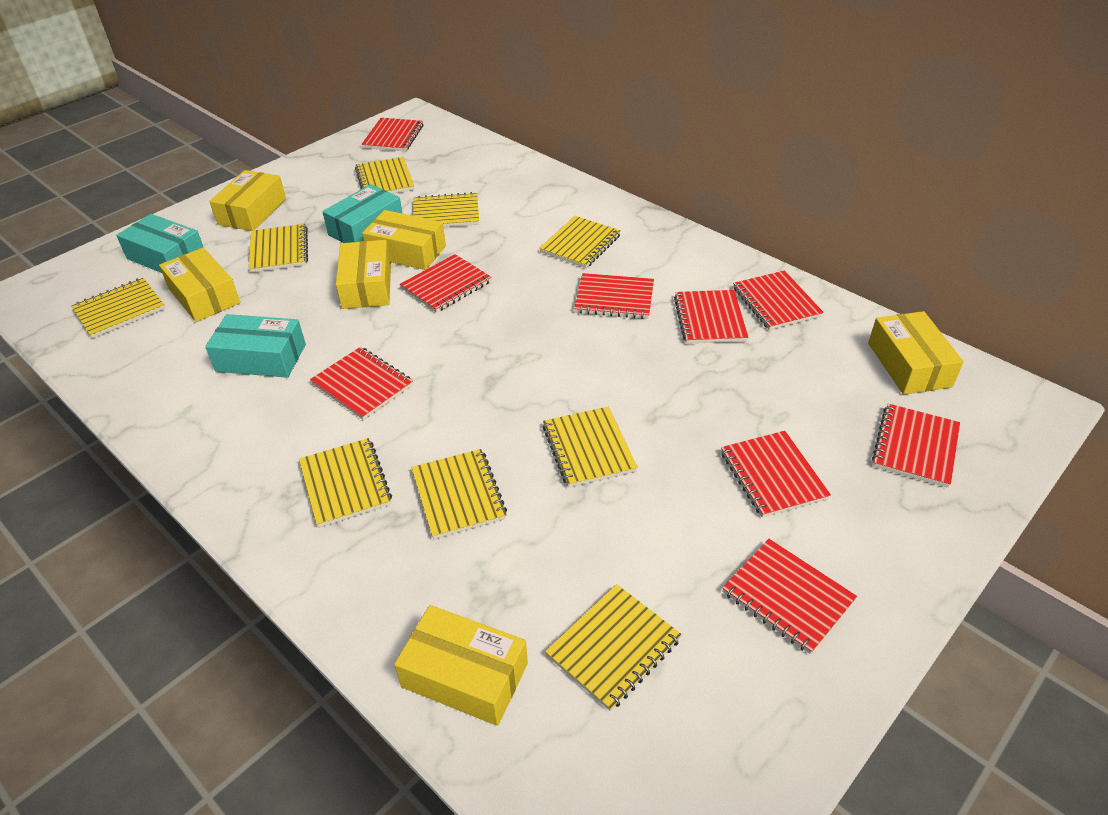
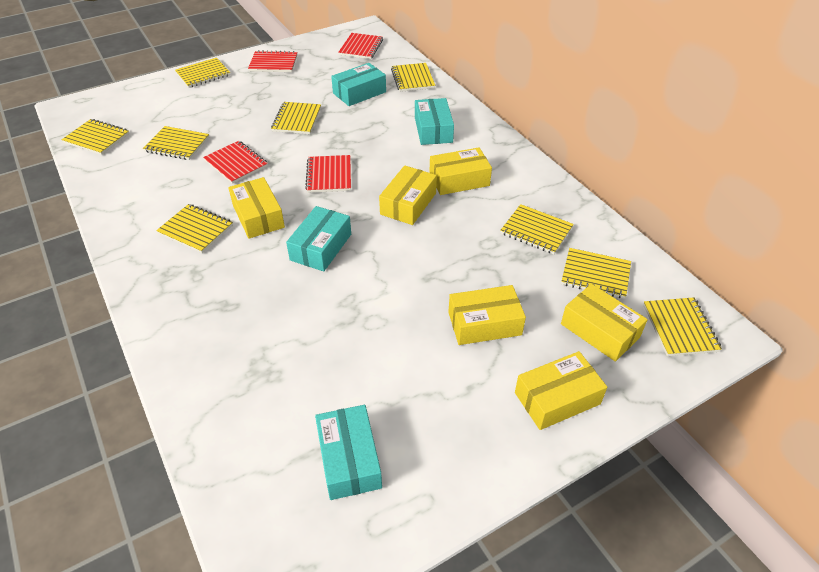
red notebook: 9 -> 4
turquoise box: 3 -> 4

